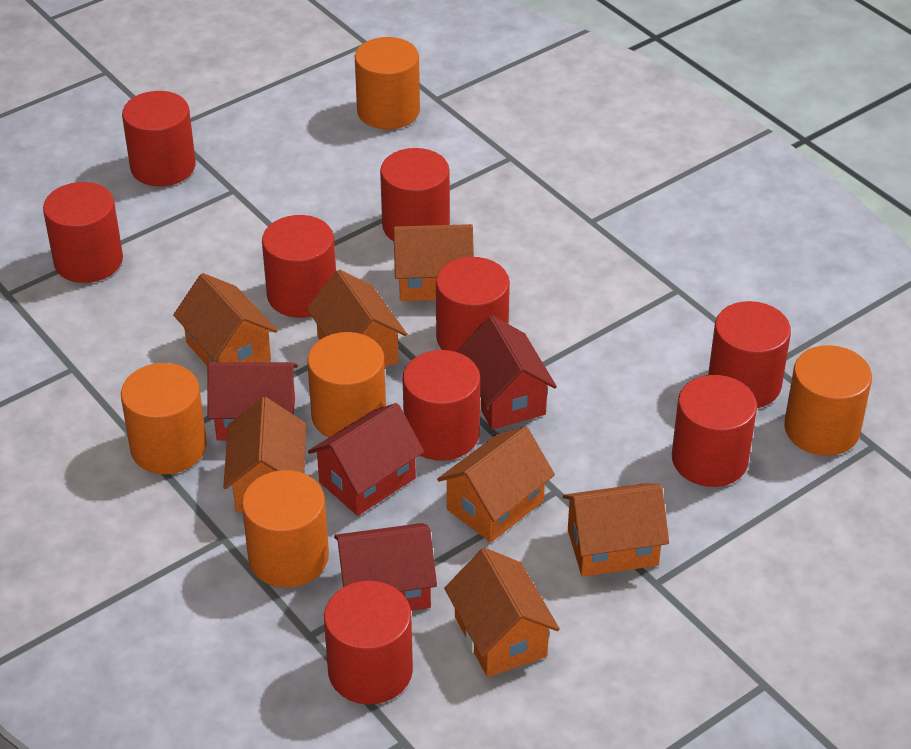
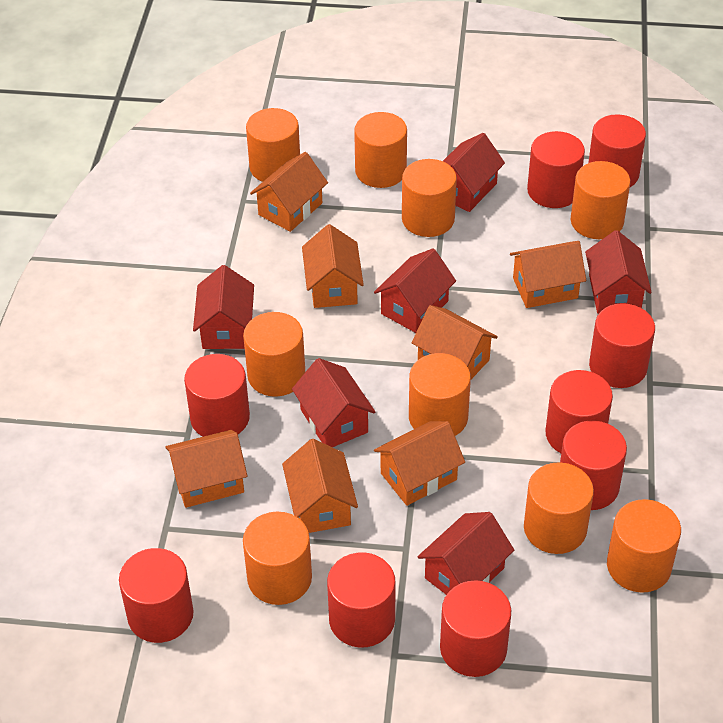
orange cylinder: 5 -> 9
red house: 4 -> 6

